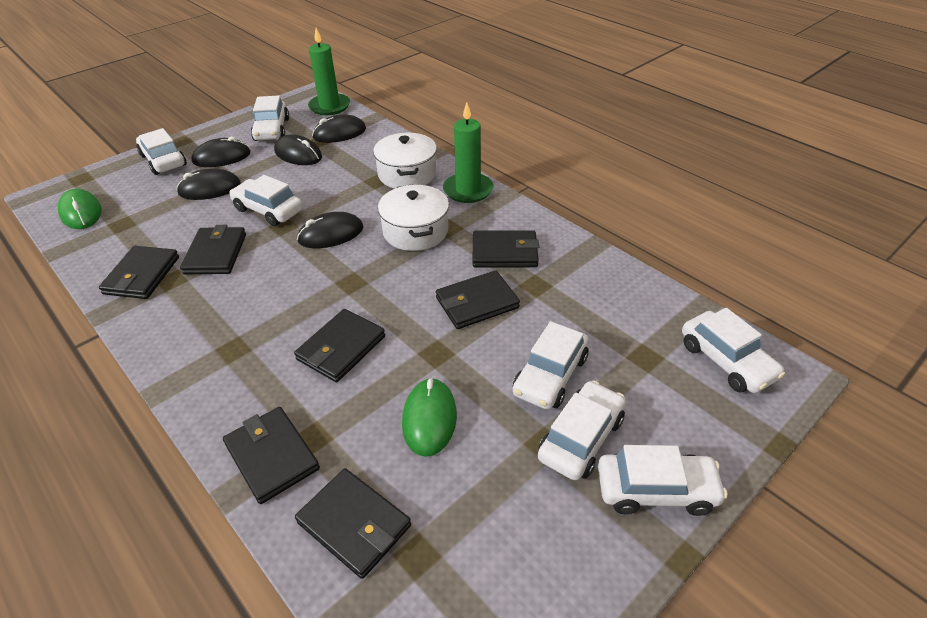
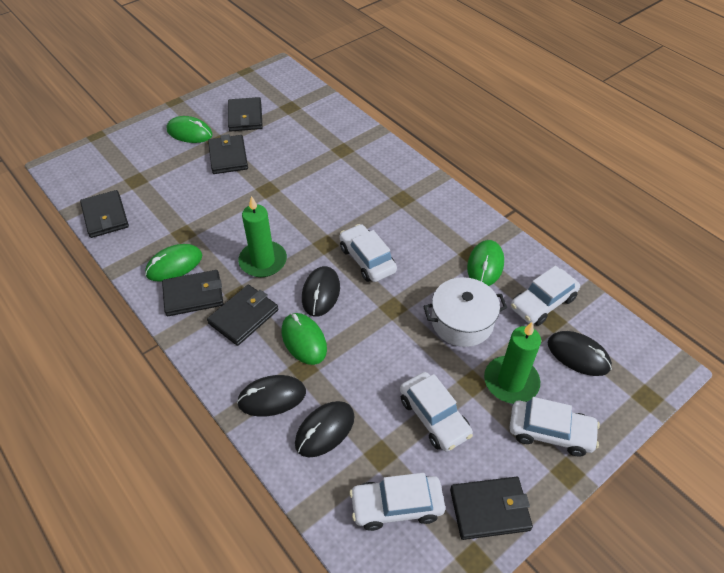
black mouse: 5 -> 4
black wallet: 7 -> 6
green mouse: 2 -> 4
white car: 7 -> 5
white pot: 2 -> 1

